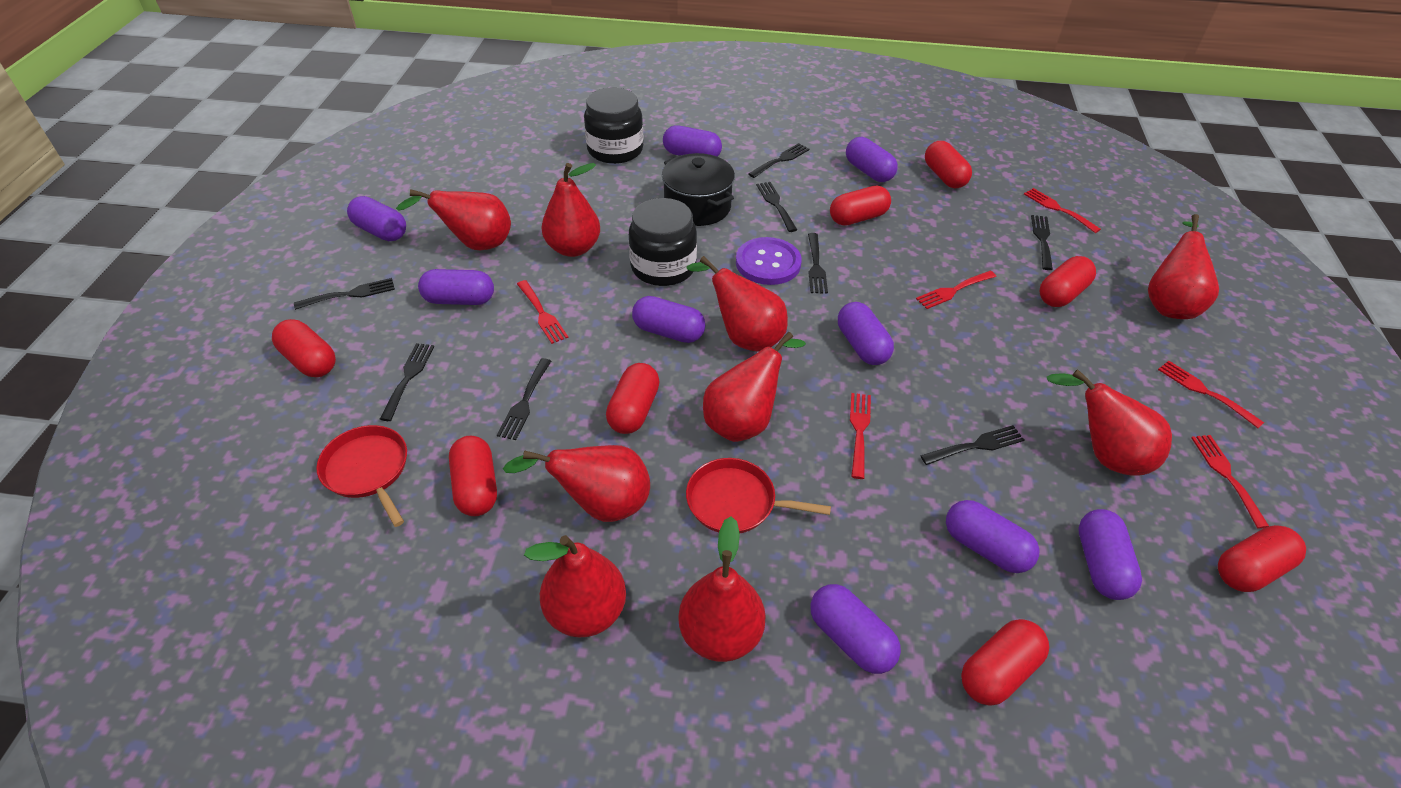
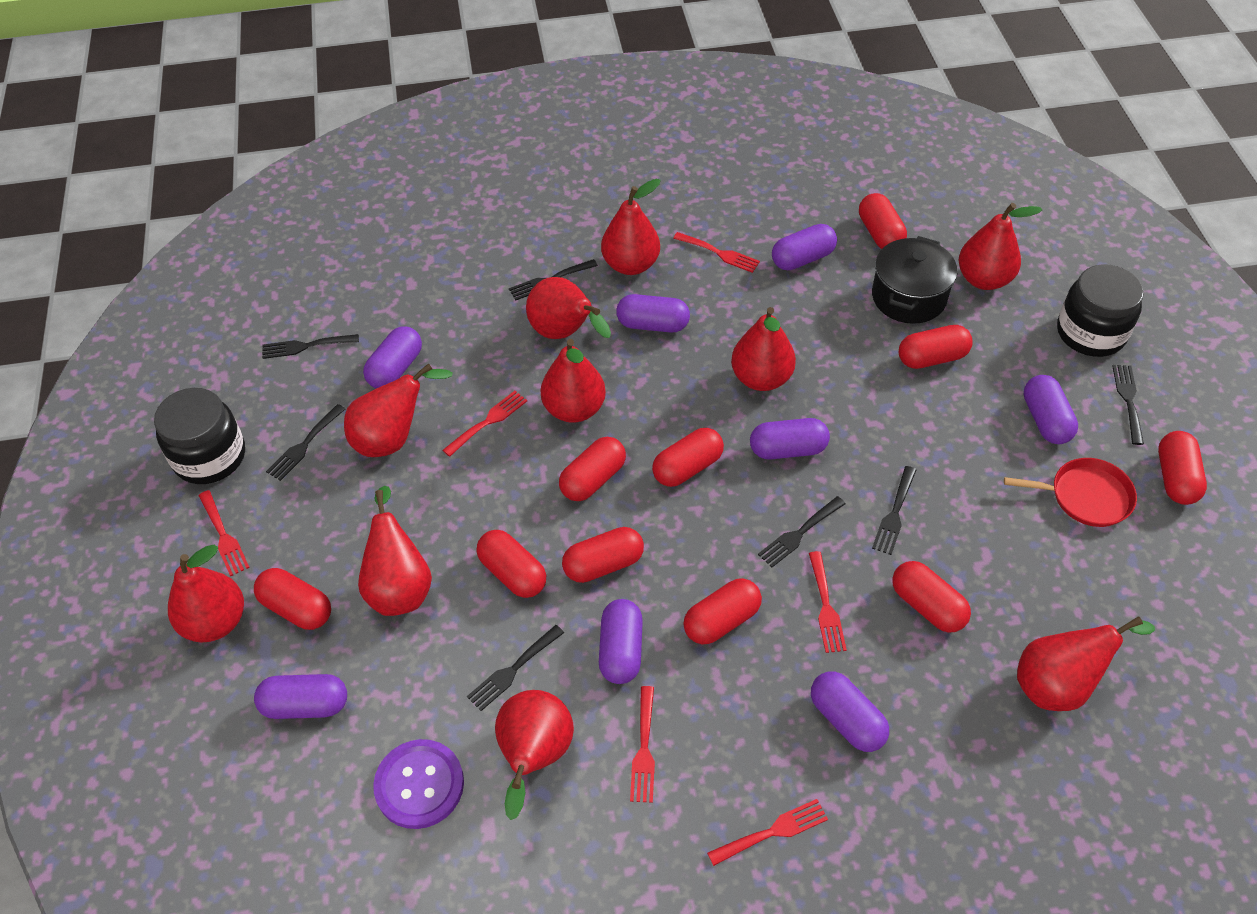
black fork: 8 -> 7
purple capsule: 9 -> 8
red capsule: 8 -> 10
red pan: 2 -> 1
red pear: 9 -> 10

